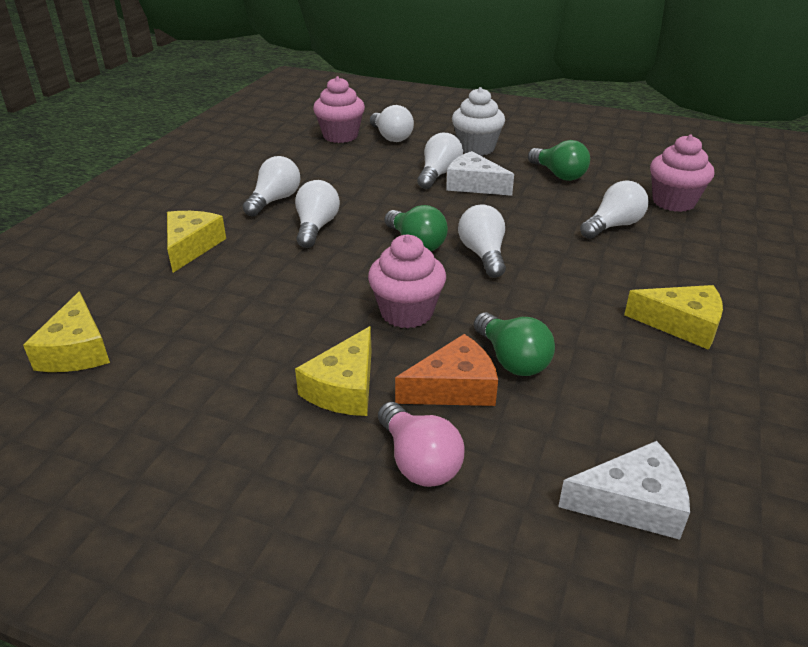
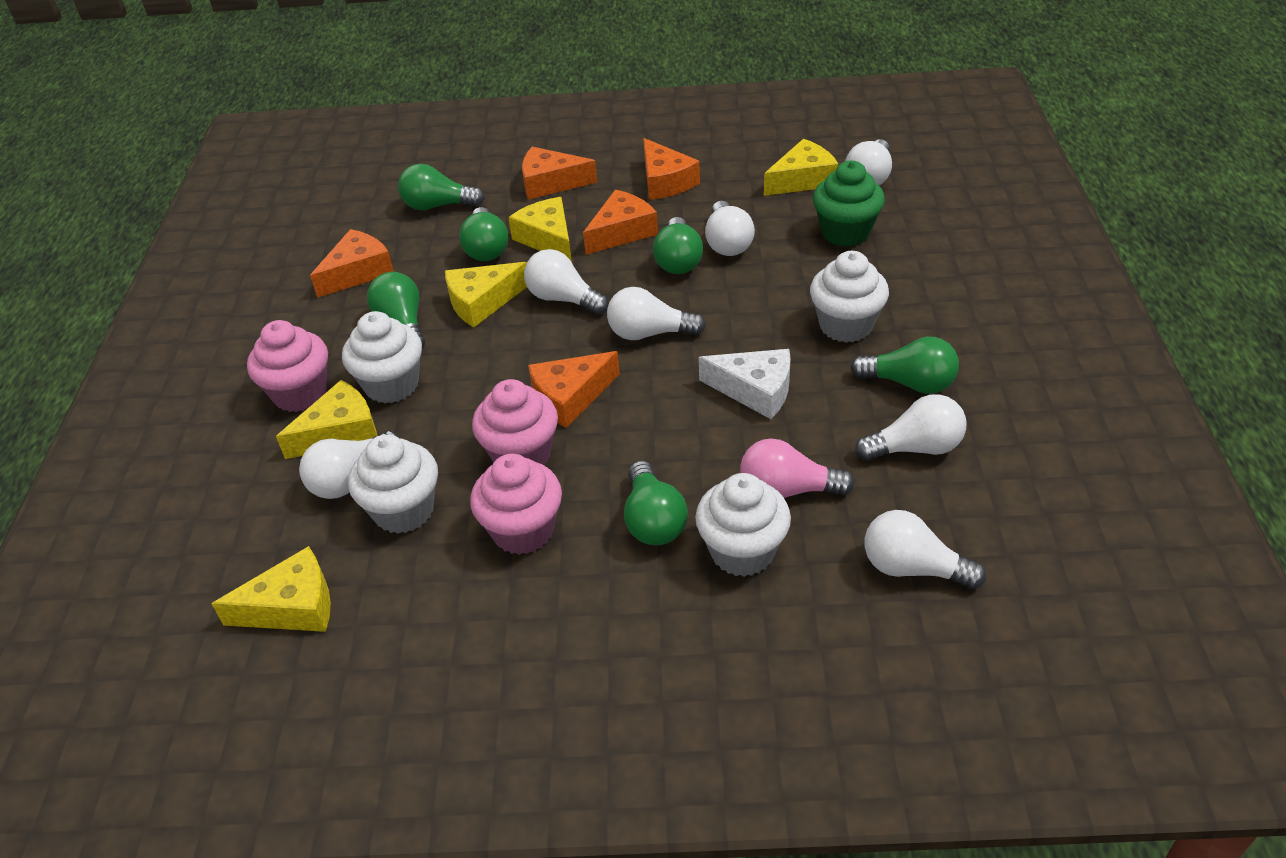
green cupcake: 0 -> 1
green light bulb: 3 -> 6
orange cheese: 1 -> 5
white cheese: 2 -> 1
white cupcake: 1 -> 4
white light bulb: 6 -> 7
yellow cheese: 4 -> 5

